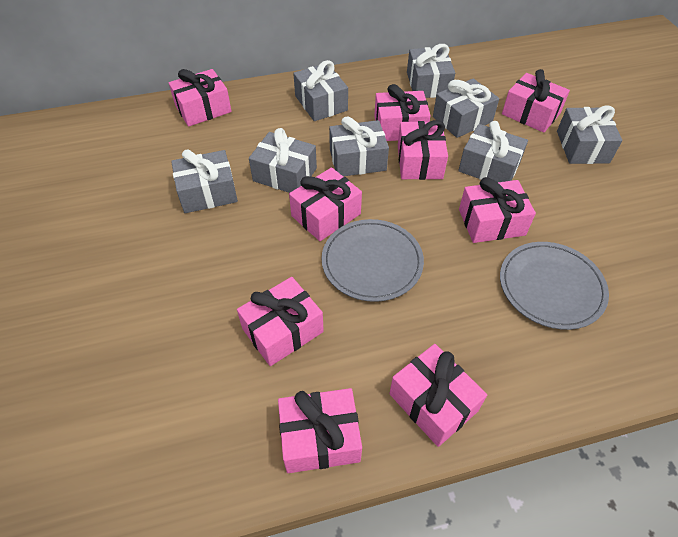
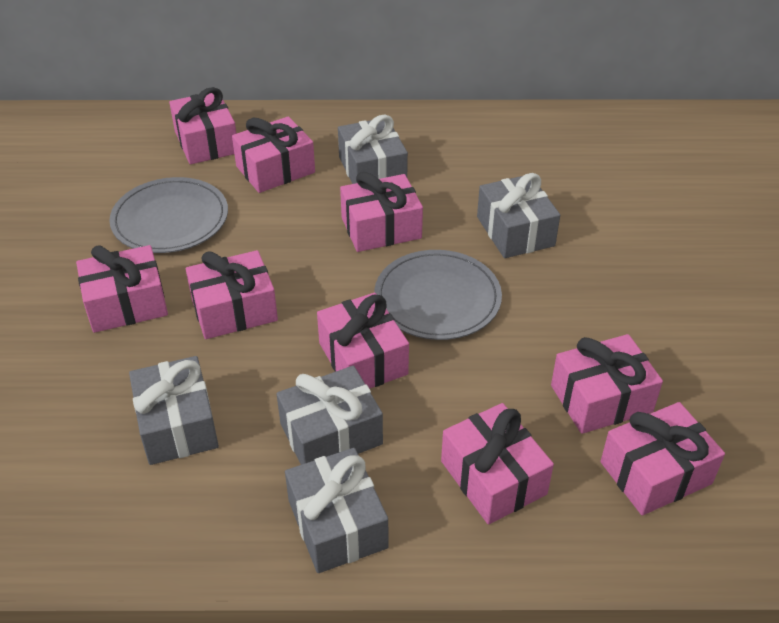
grey gift: 8 -> 5

